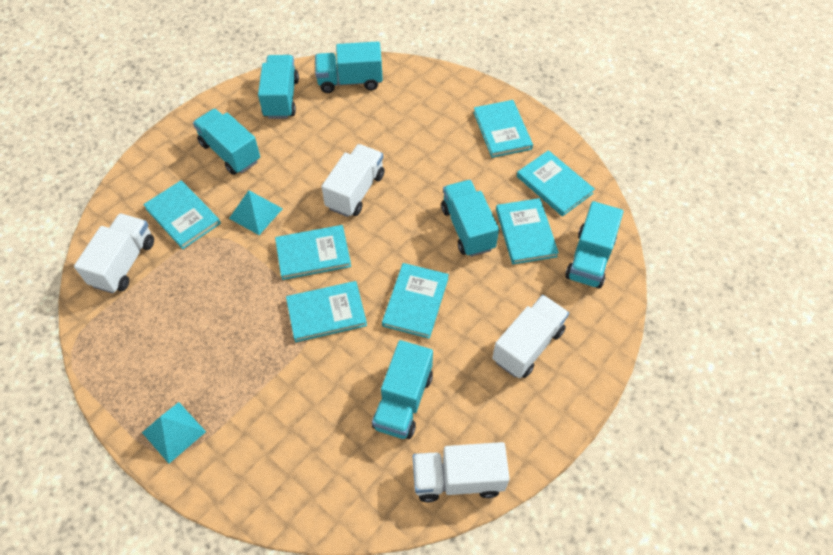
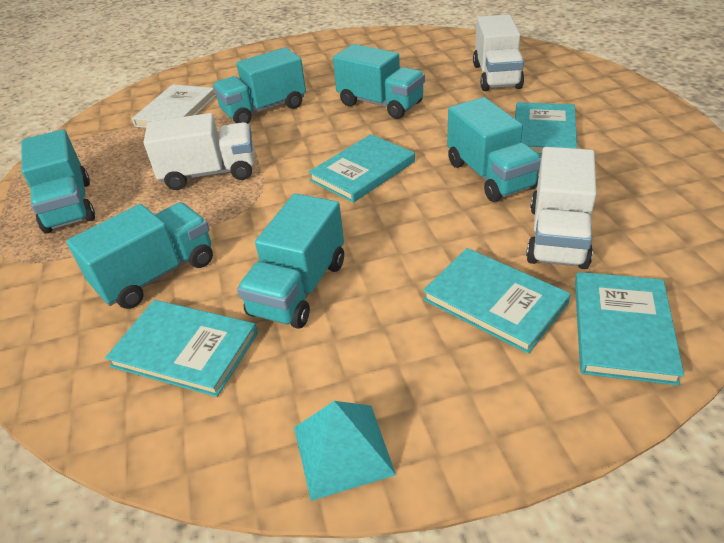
turquoise book: 7 -> 5
turquoise pyramid: 2 -> 1
white book: 0 -> 1
white truck: 4 -> 3

